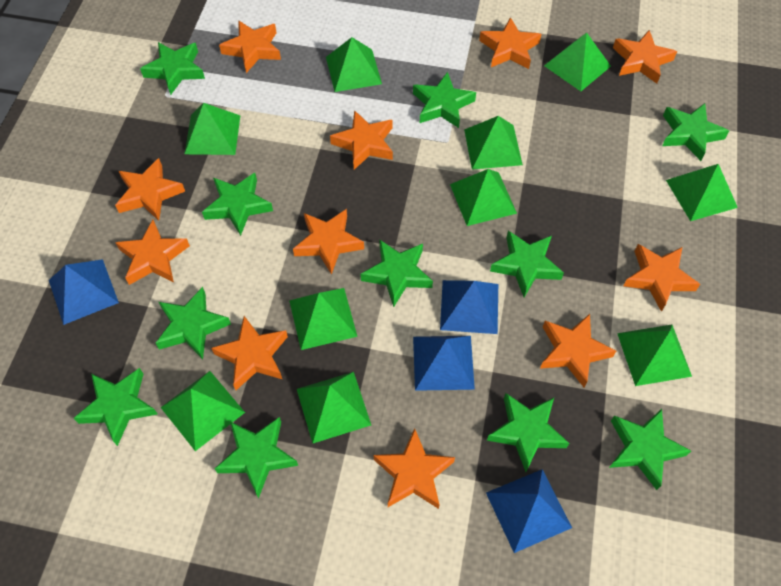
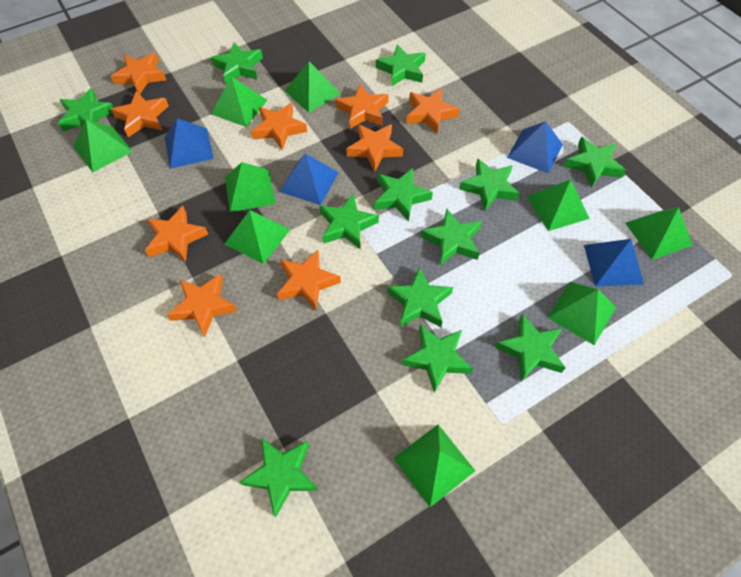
green pyramid: 10 -> 9
green star: 11 -> 12
orange star: 11 -> 9

